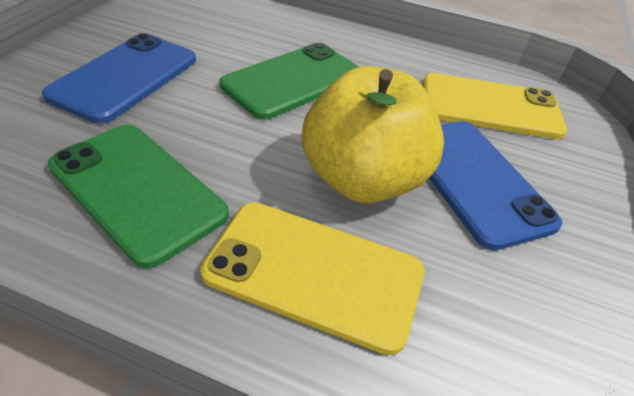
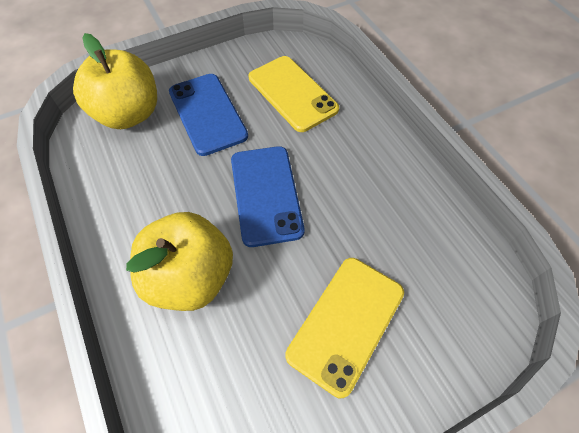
green phone: 2 -> 0
yellow apple: 1 -> 2

